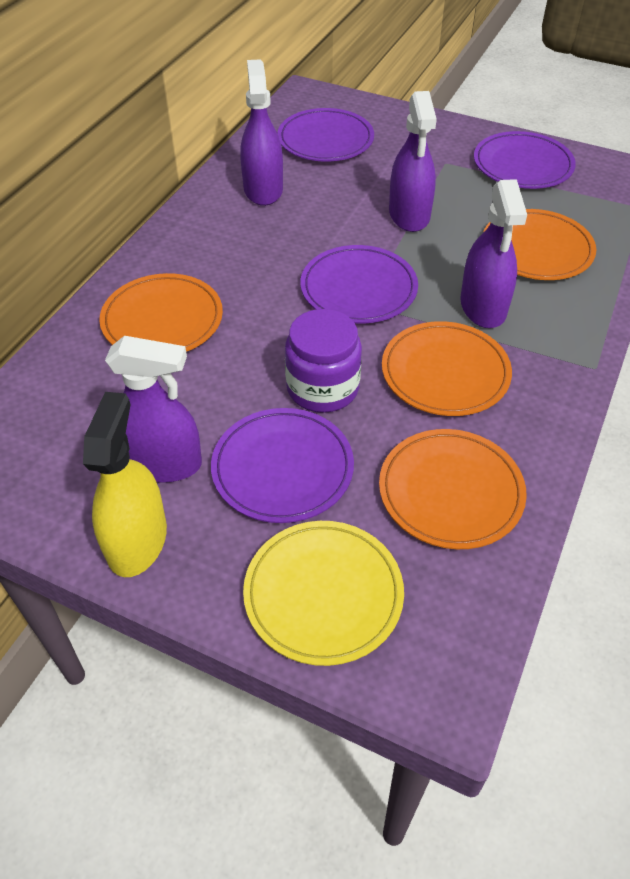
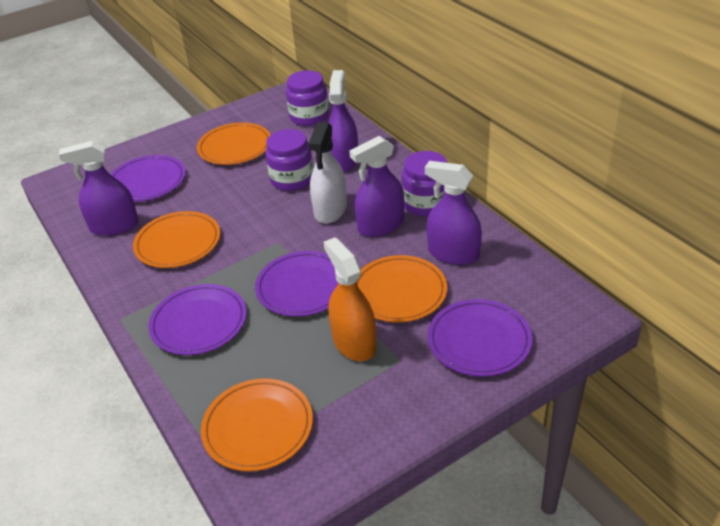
orange spray bottle: 0 -> 1
purple jar: 1 -> 3
white spray bottle: 0 -> 1
yellow plate: 1 -> 0
yellow spray bottle: 1 -> 0

